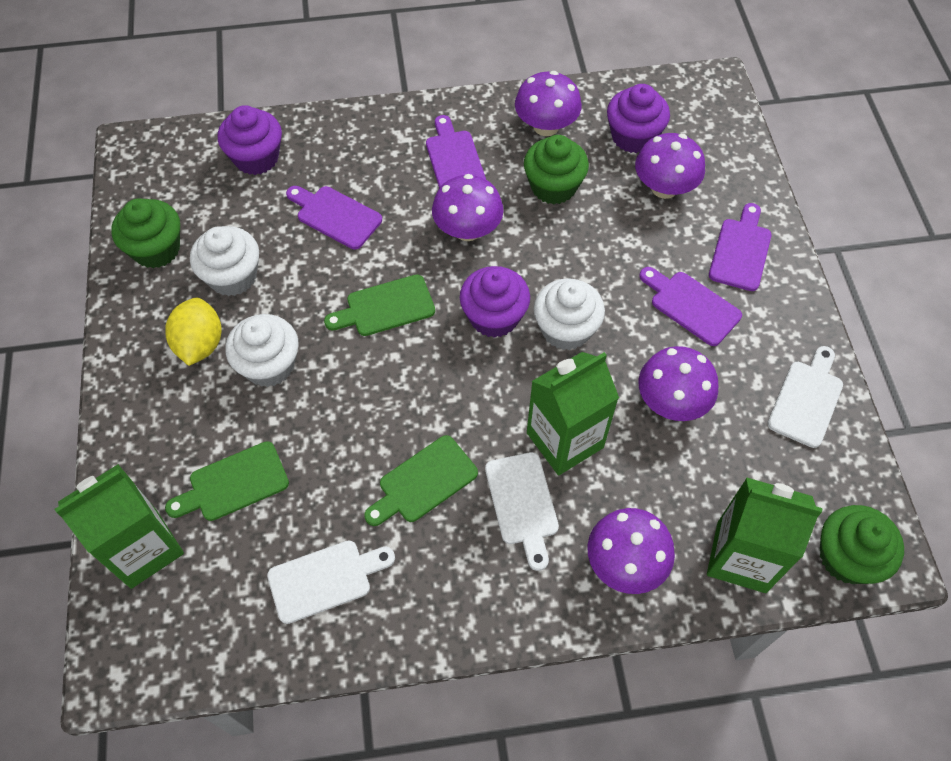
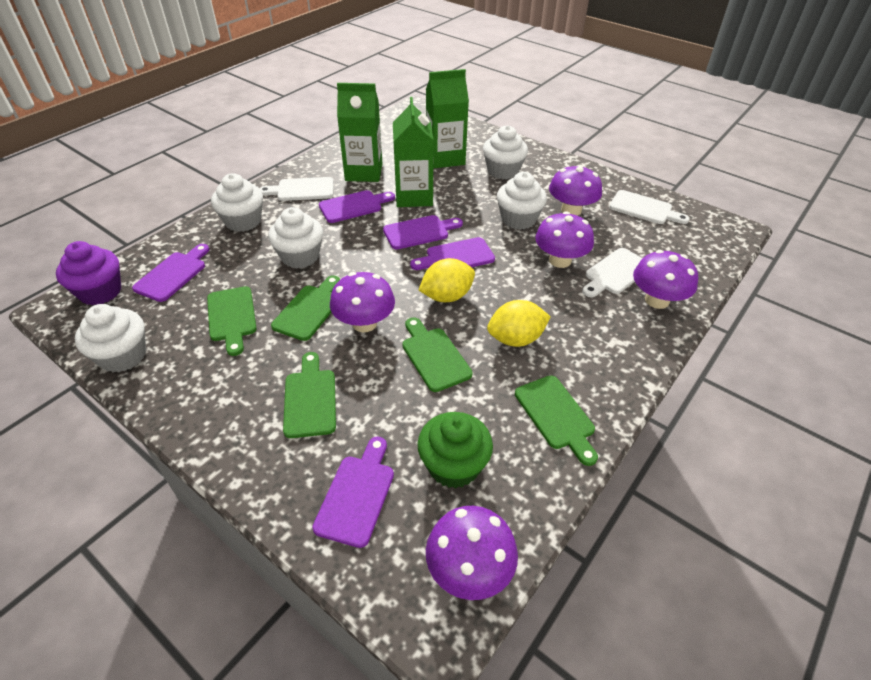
green cupcake: 3 -> 1
green cutting board: 3 -> 5
purple cupcake: 3 -> 1
purple cutting board: 4 -> 5
white cupcake: 3 -> 5
yellow lemon: 1 -> 2

